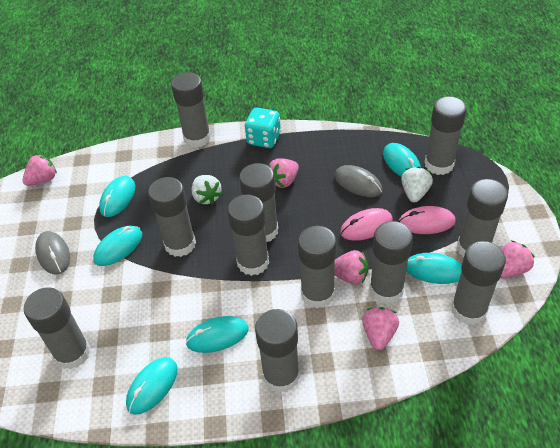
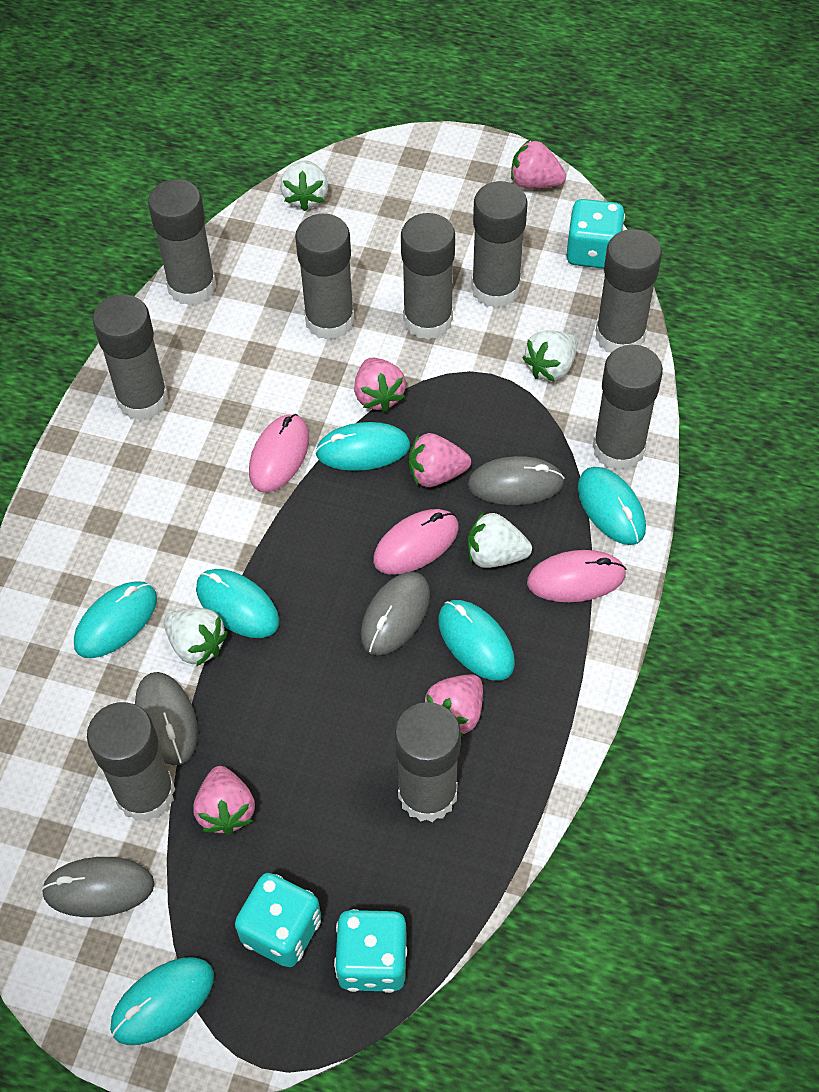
grey glue stick: 11 -> 9
grey mouse: 2 -> 4
pink mouse: 2 -> 3
turquoise dice: 1 -> 3
white strawberry: 2 -> 4

